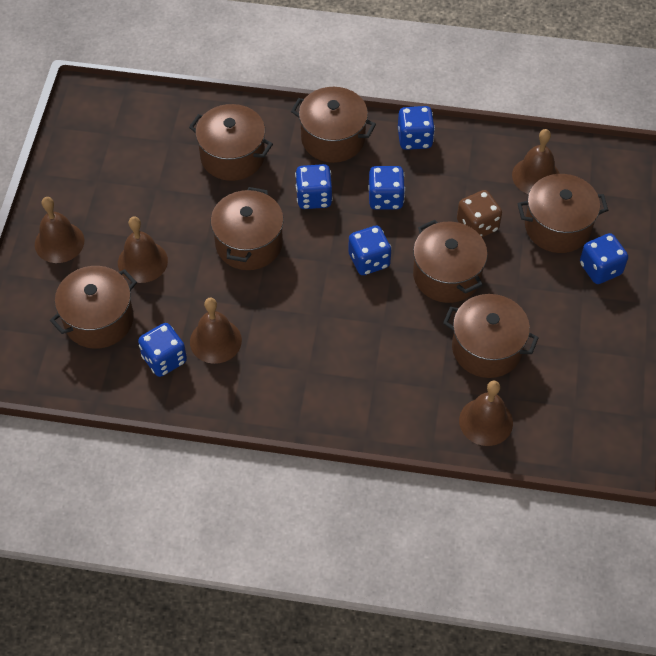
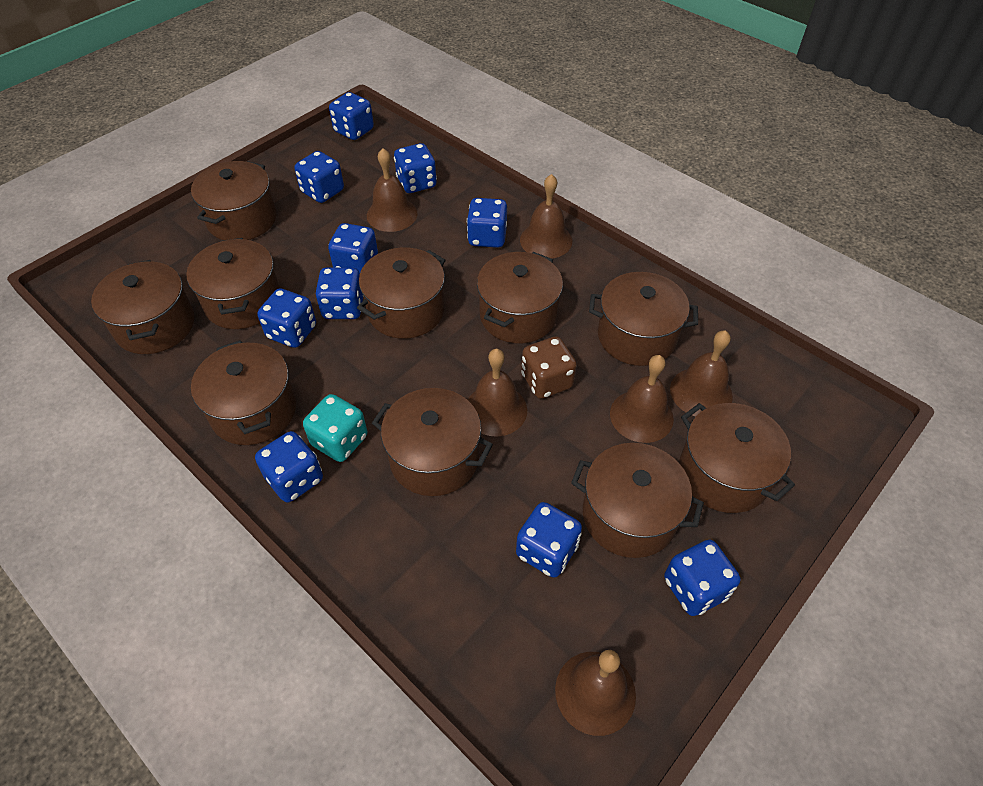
blue dice: 6 -> 10
brown bell: 5 -> 6
brown pot: 7 -> 10
turquoise dice: 0 -> 1

